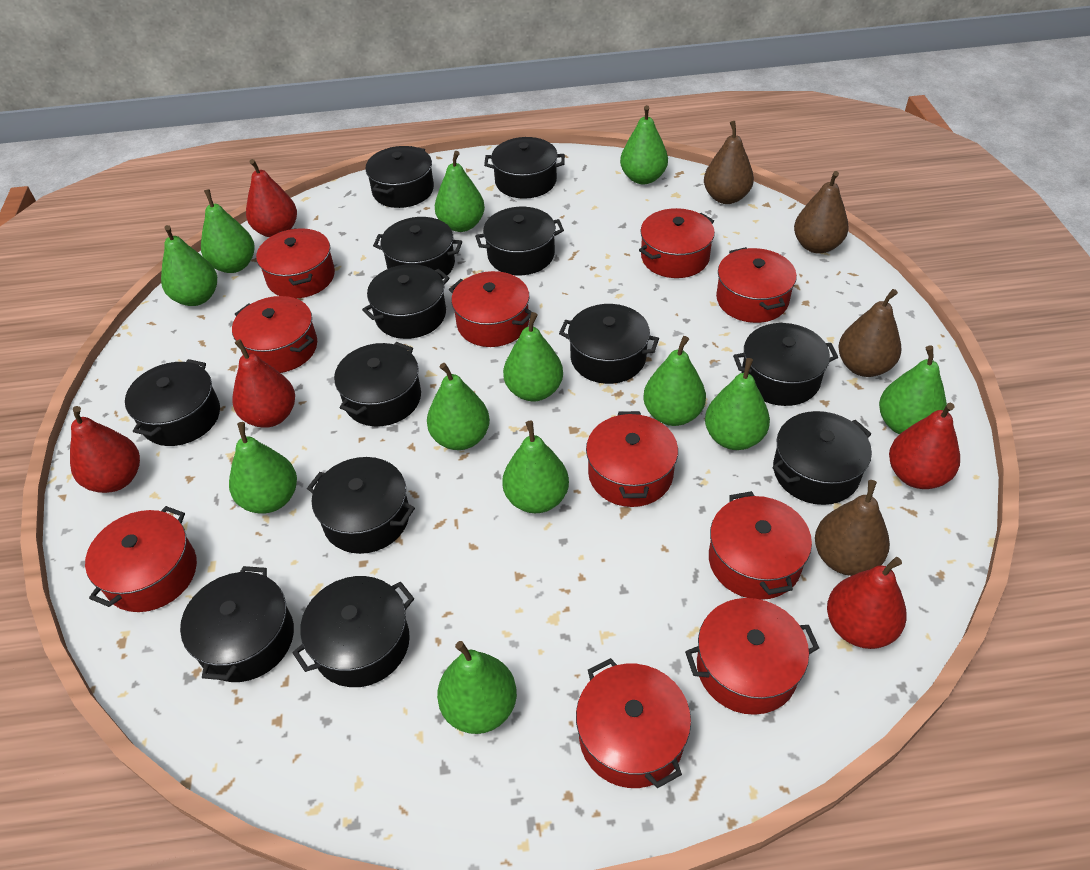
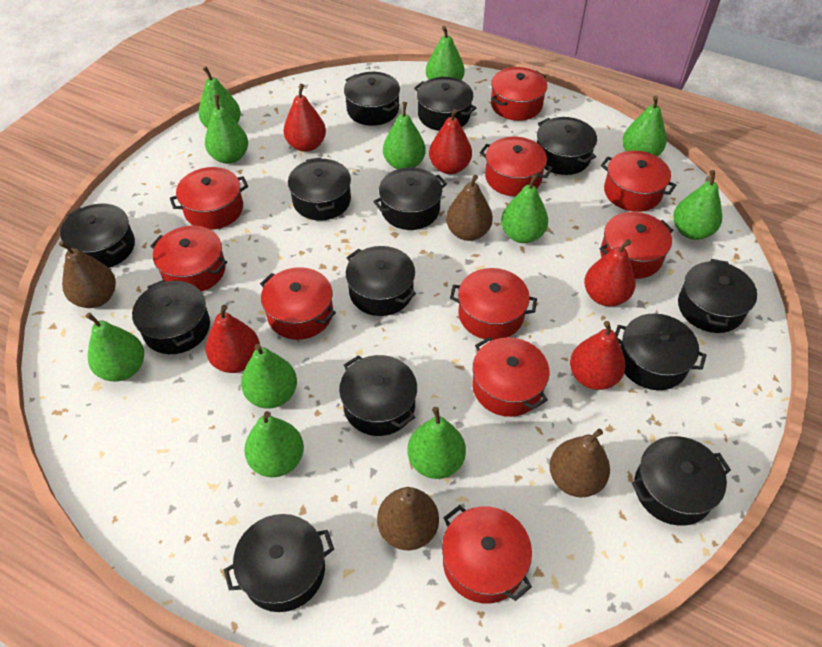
green pear: 12 -> 11

